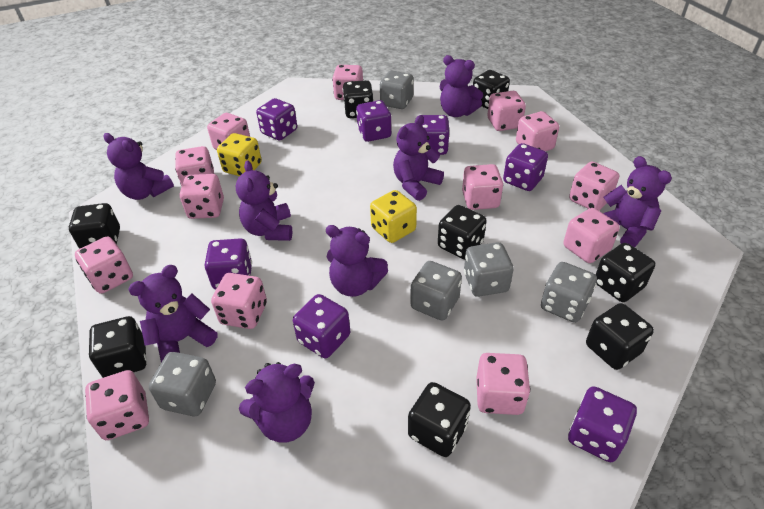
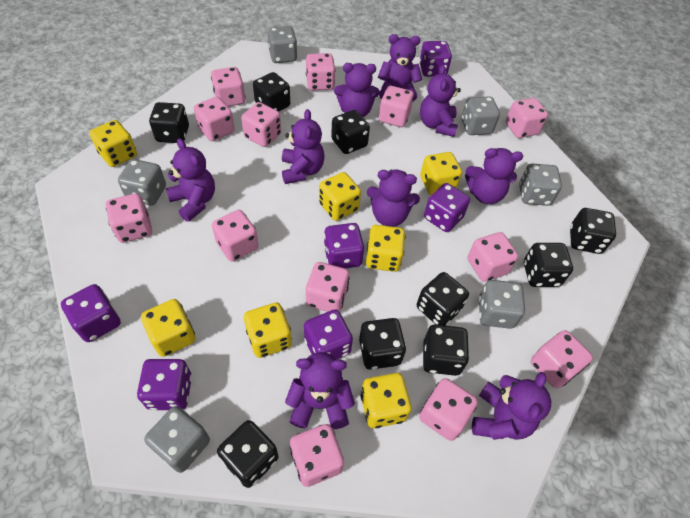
black dice: 8 -> 9
grey dice: 5 -> 6
purple dice: 7 -> 6
purple teddy bear: 8 -> 9
yellow dice: 2 -> 7

